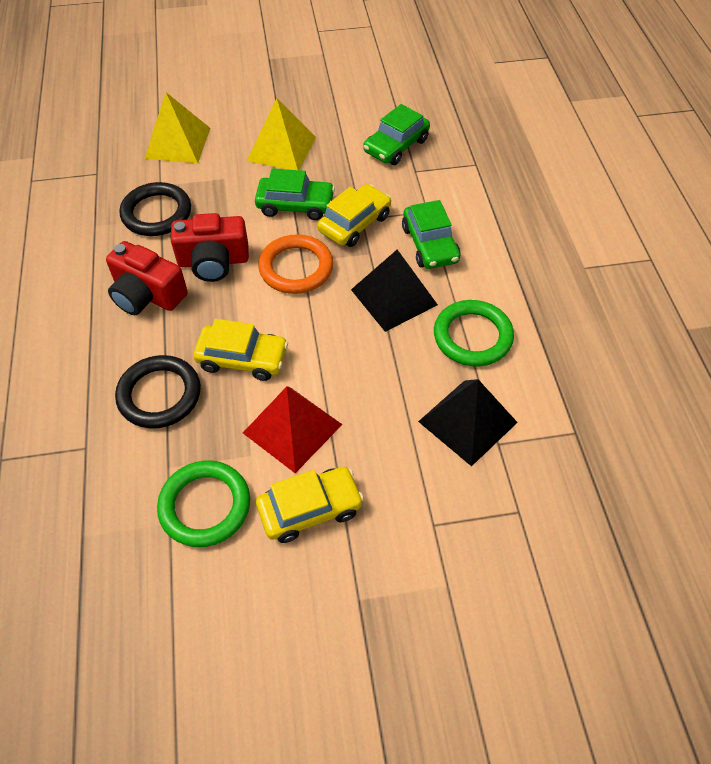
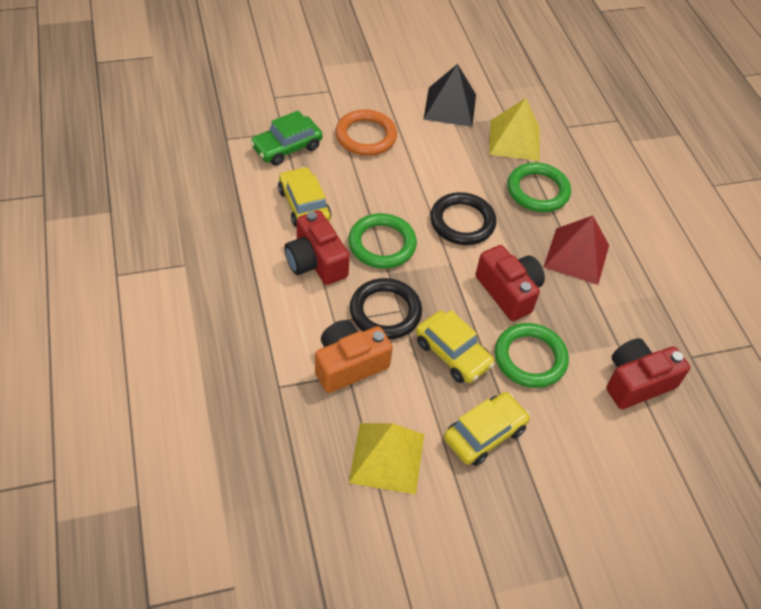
black pyramid: 2 -> 1
green car: 3 -> 1
green ring: 2 -> 3
orange camera: 0 -> 1
red camera: 2 -> 3

